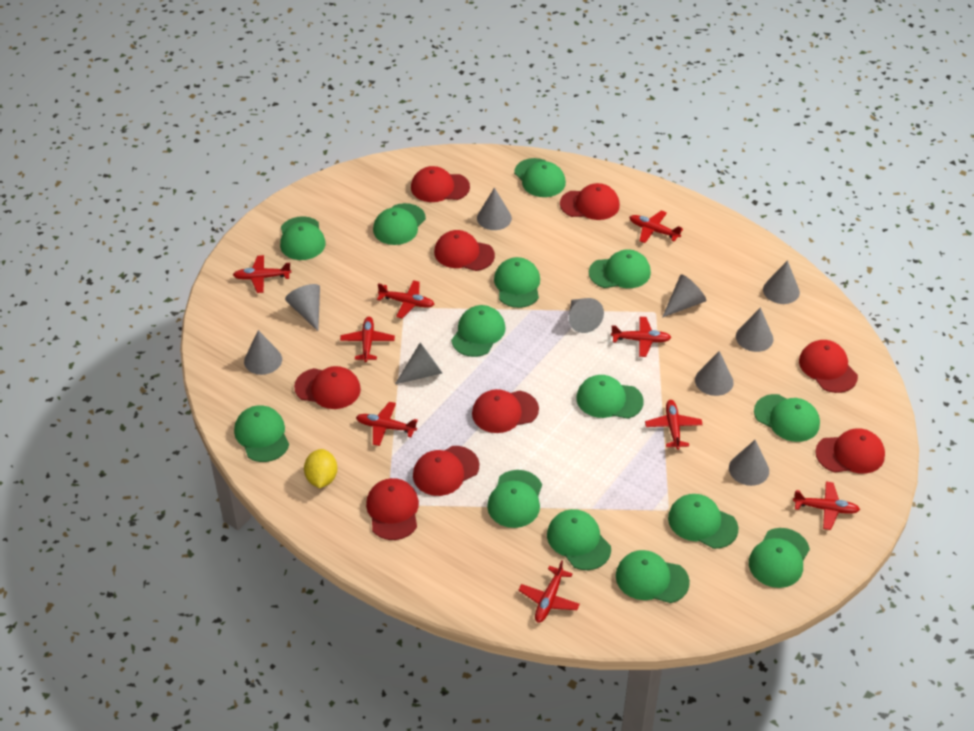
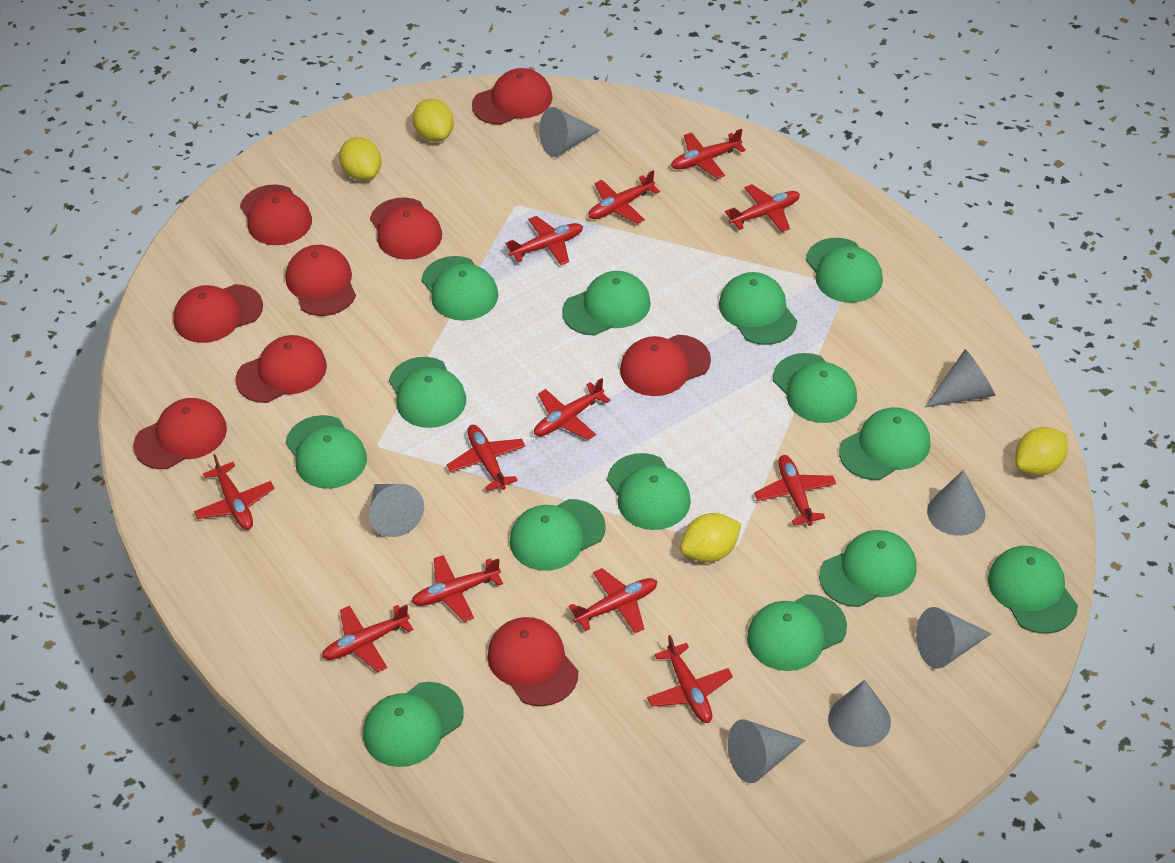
grey cone: 10 -> 7
red plane: 9 -> 12
yellow lemon: 1 -> 4

